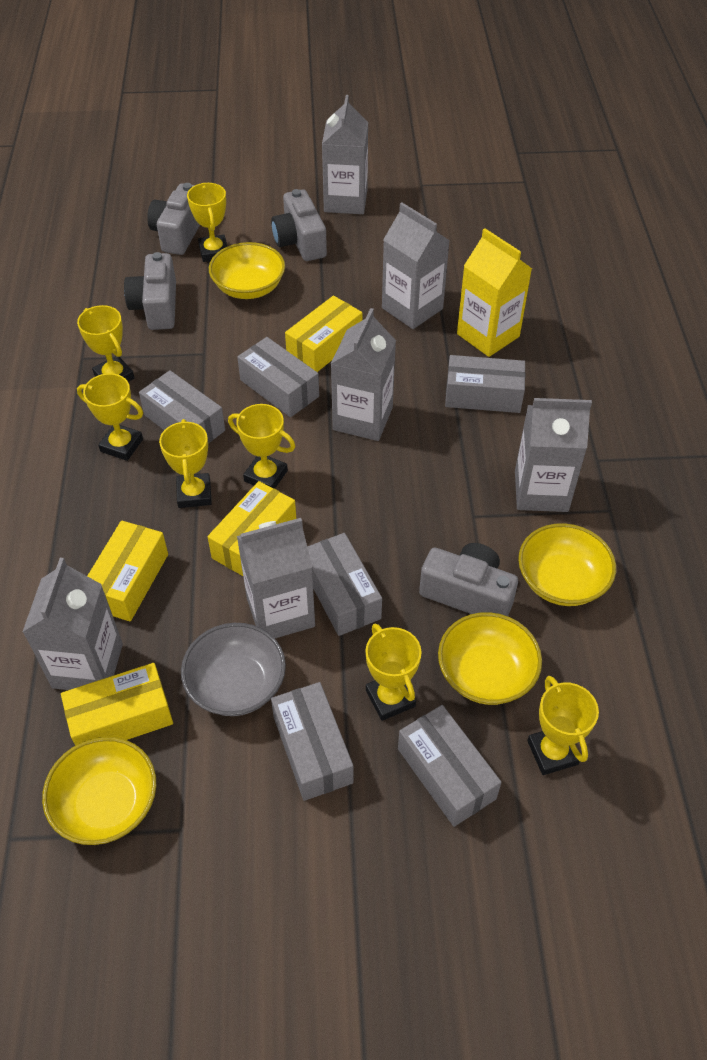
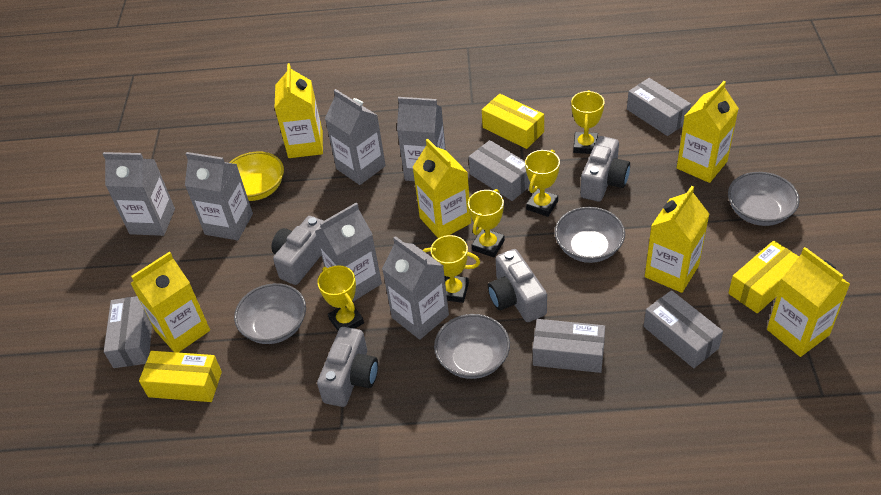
grey bowl: 1 -> 4
grey box: 6 -> 5
yellow bowl: 4 -> 1
yellow box: 4 -> 3
yellow carton: 1 -> 6
yellow trophy: 7 -> 5

